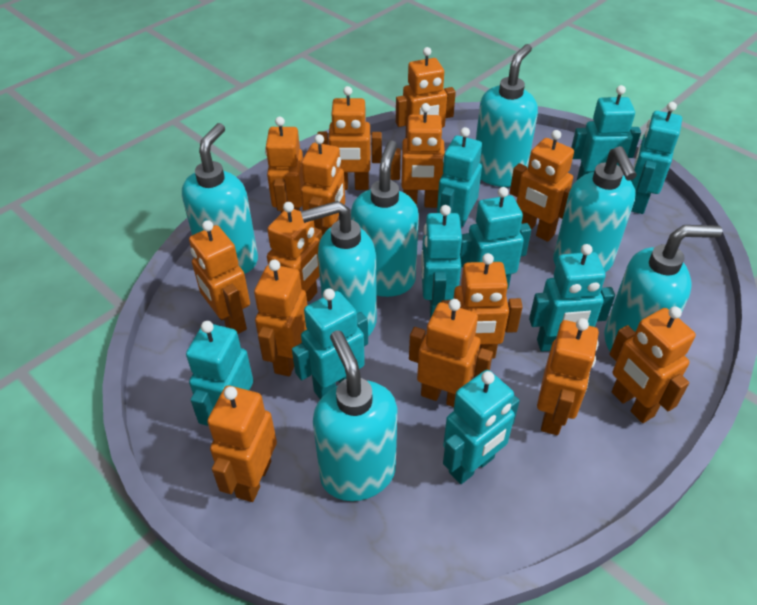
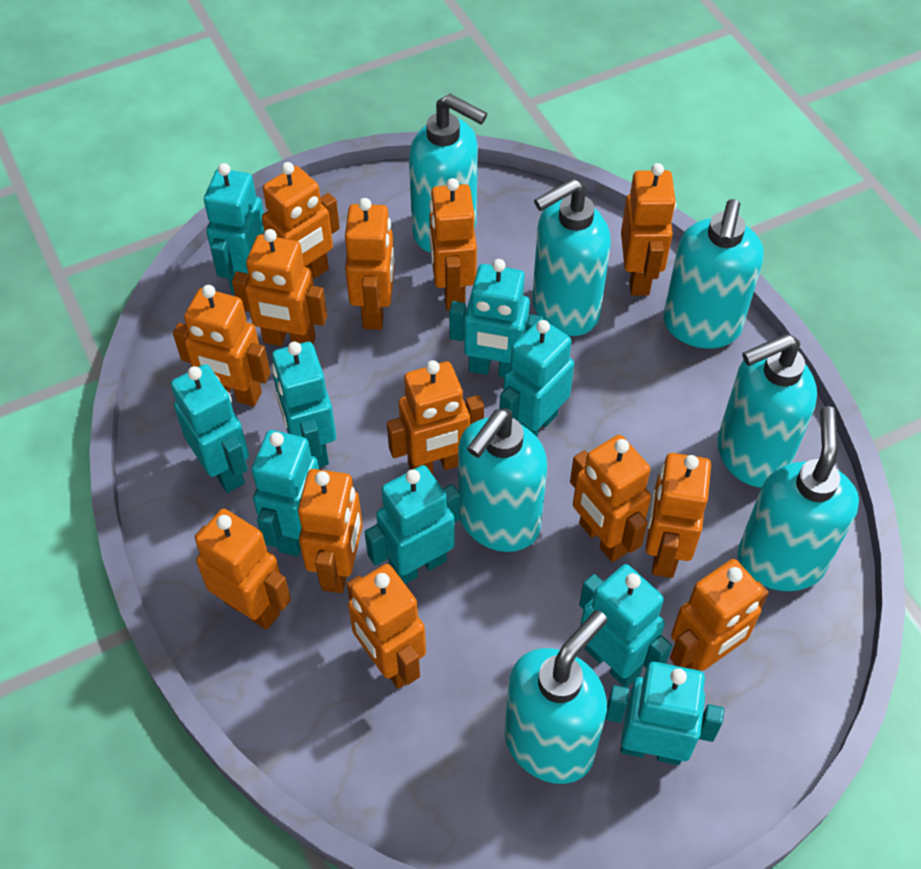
orange robot: 14 -> 13

